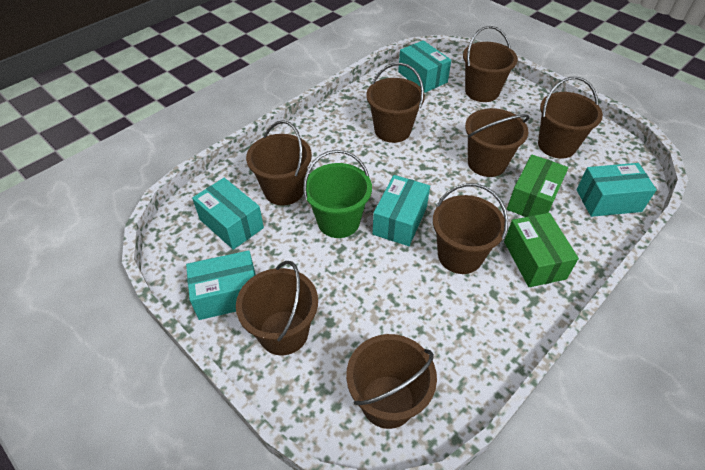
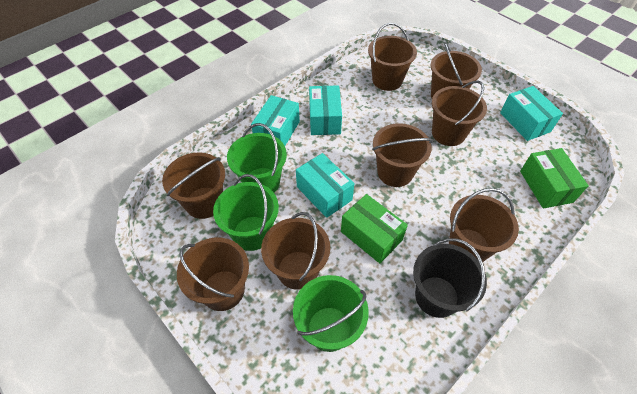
black bucket: 0 -> 1
green bucket: 1 -> 3
turquoise box: 5 -> 4

